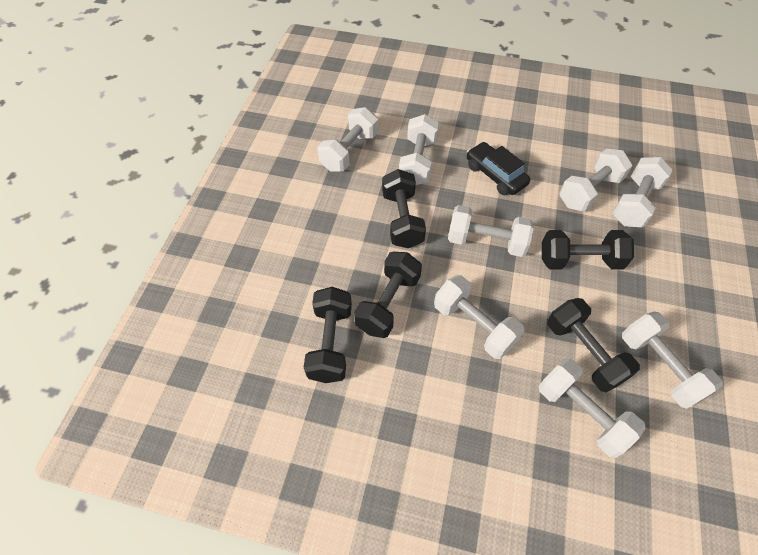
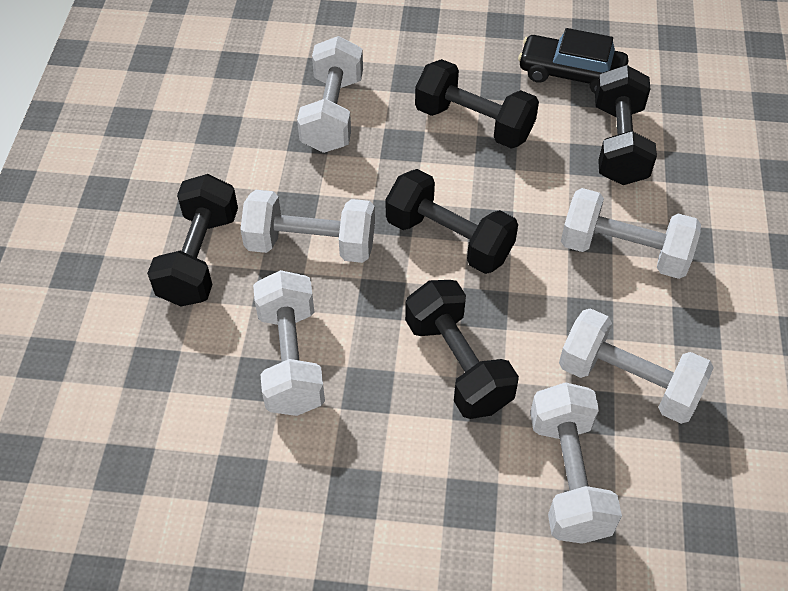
white dumbbell: 8 -> 6

